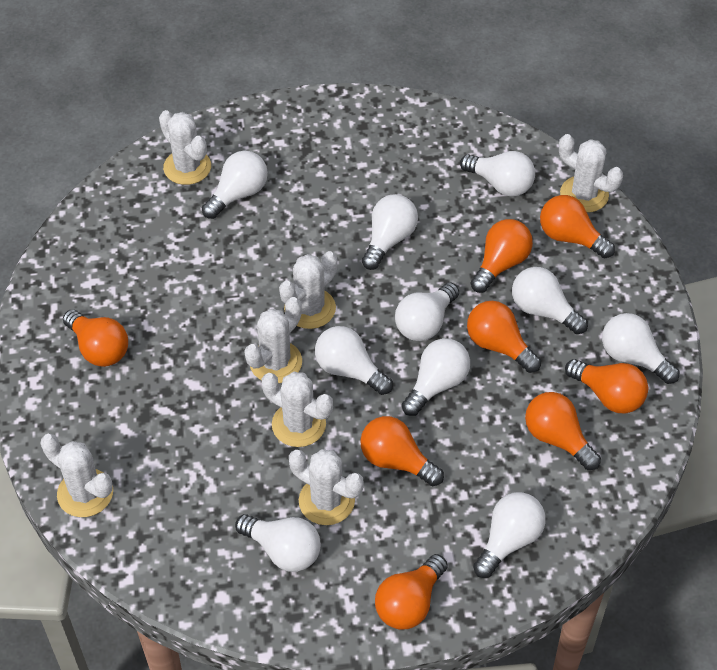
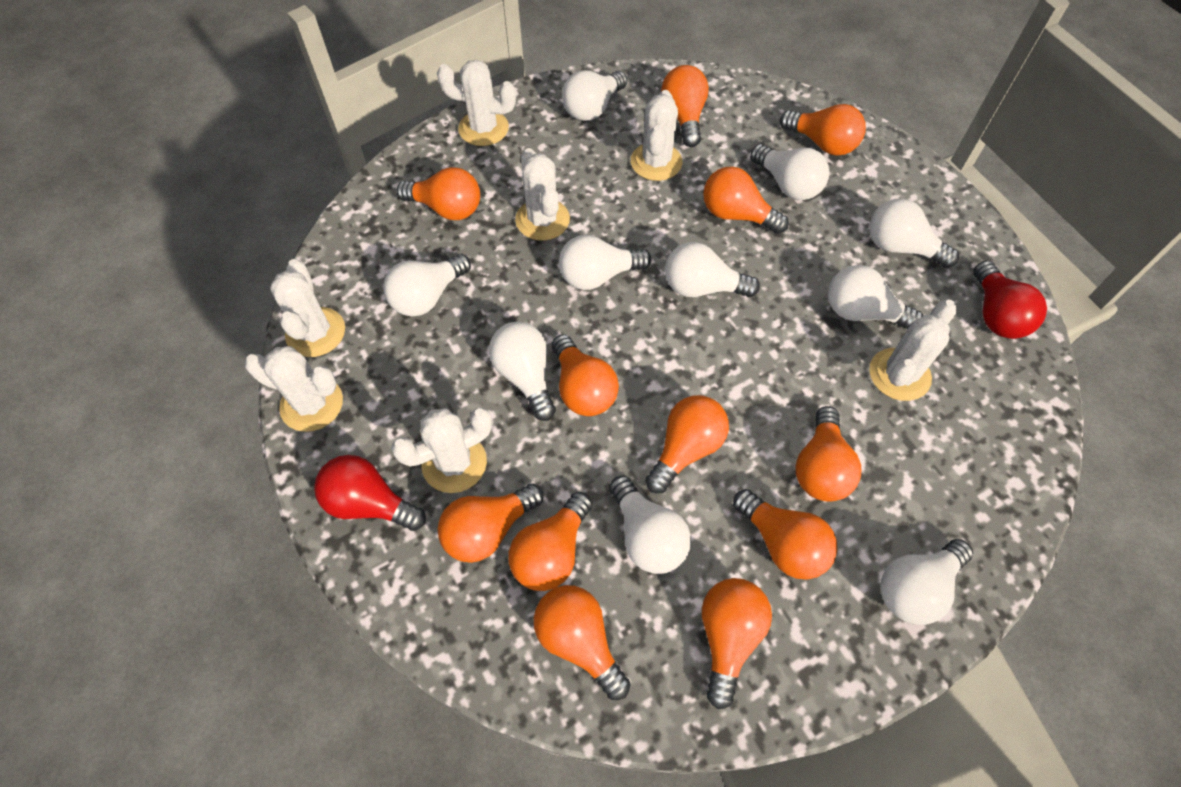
orange light bulb: 8 -> 12
red light bulb: 0 -> 2

